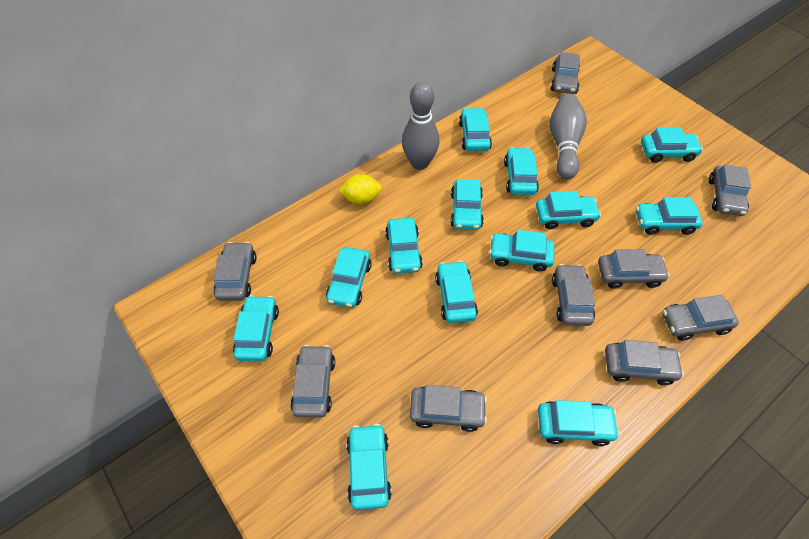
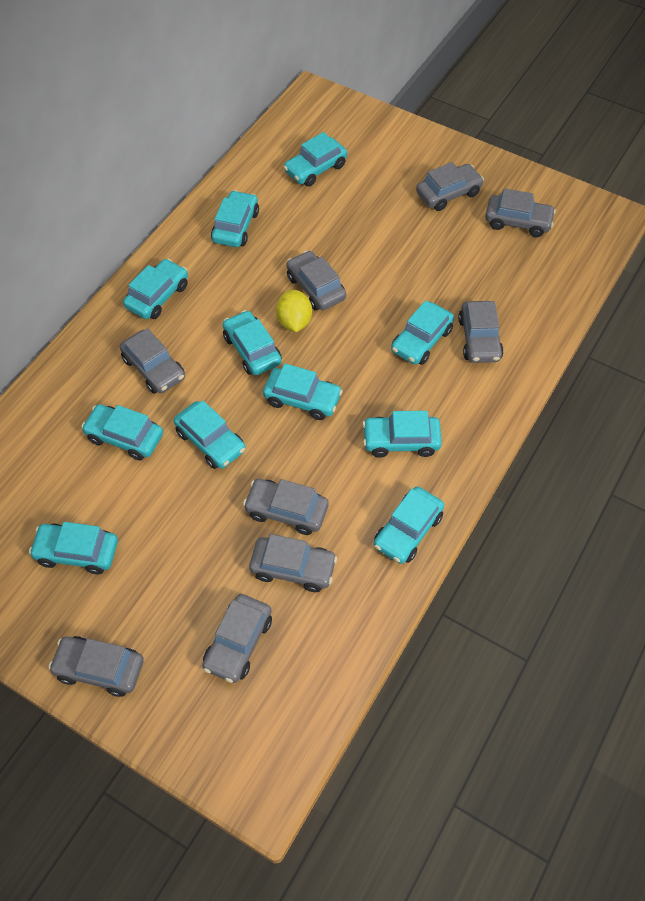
grey bowling pin: 2 -> 0
turquoise car: 13 -> 11

